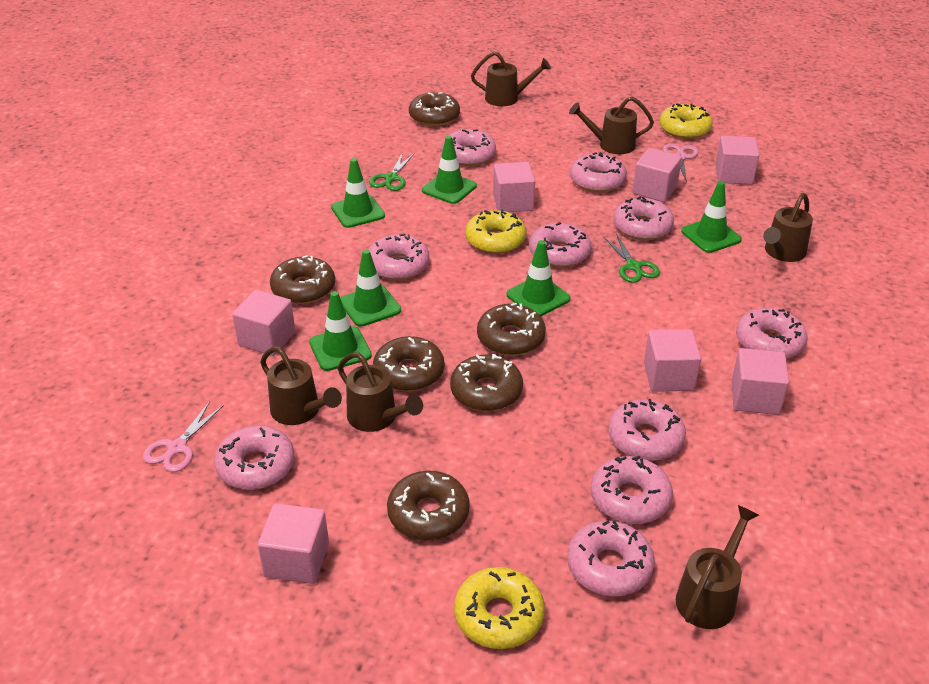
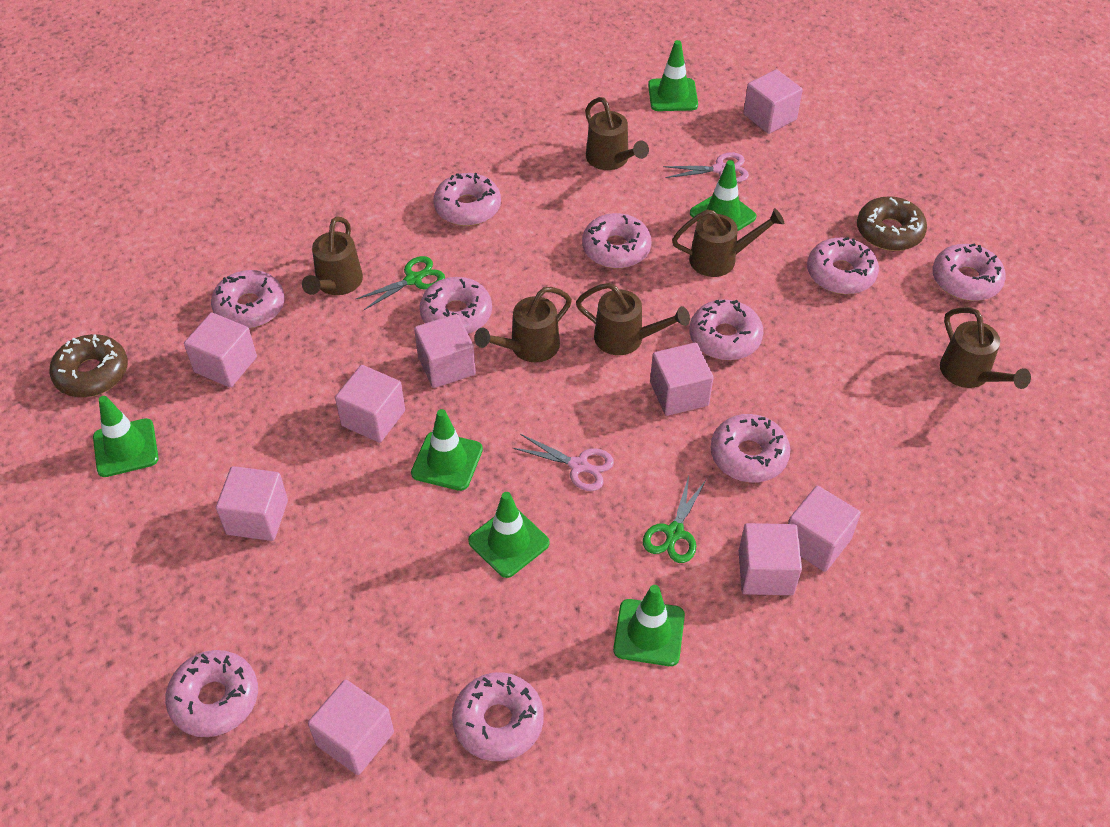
brown donut: 6 -> 2
pink cube: 7 -> 9
yellow donut: 3 -> 0

